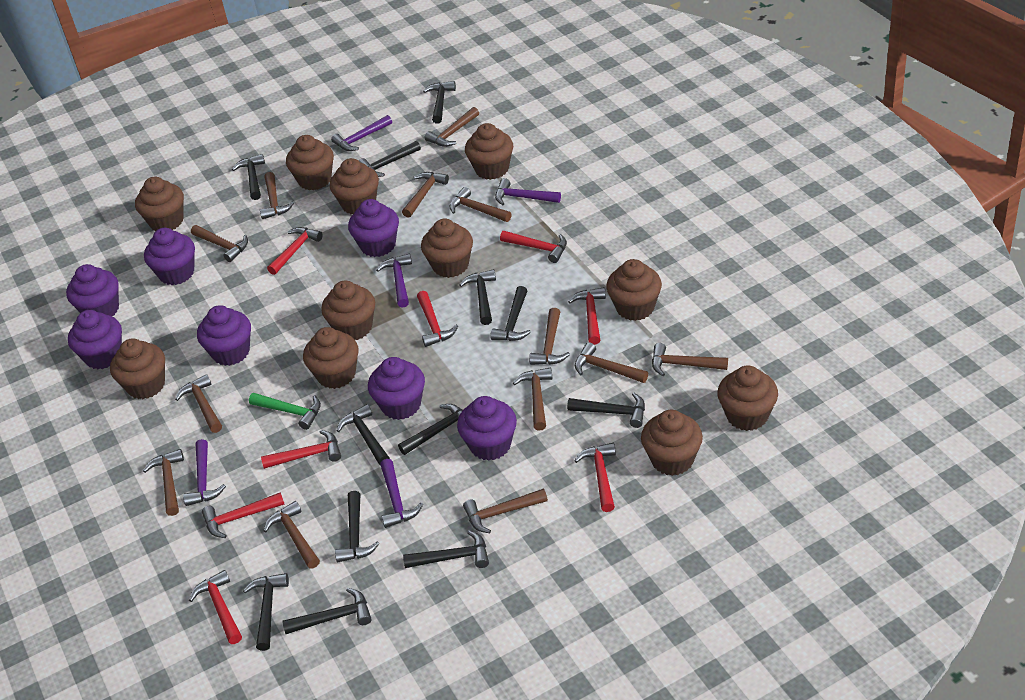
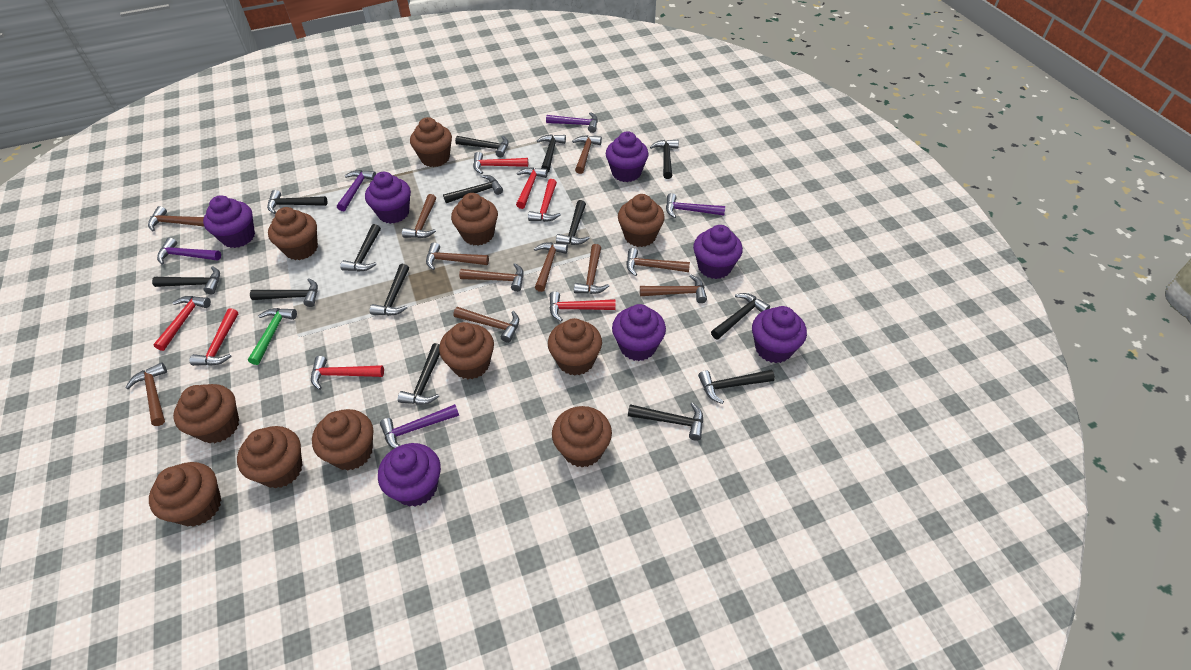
black hammer: 12 -> 14
brown hammer: 13 -> 11
red hammer: 8 -> 7

